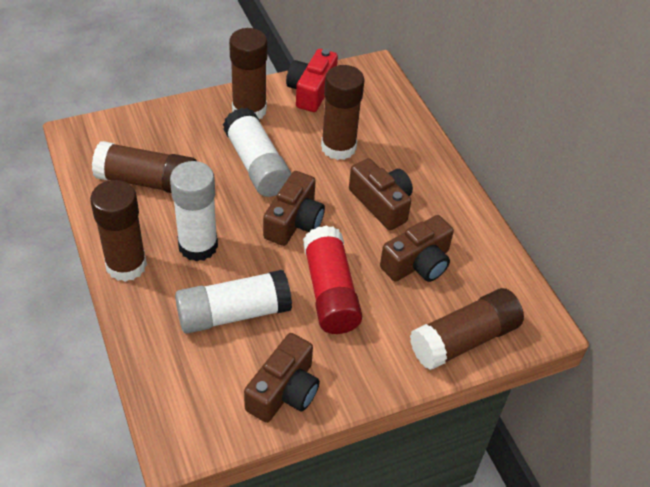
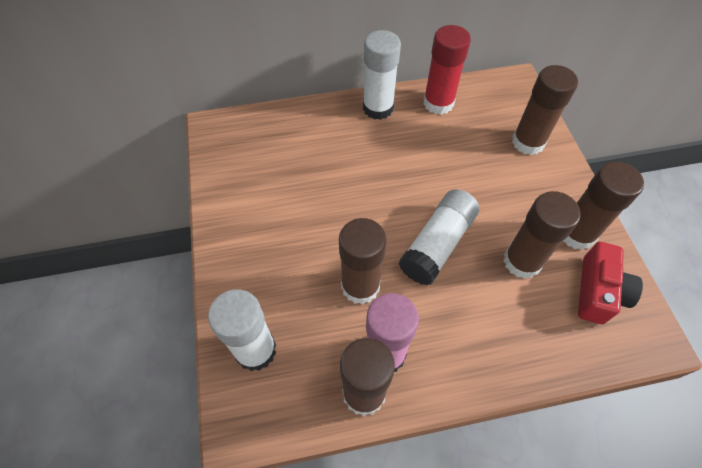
brown camera: 4 -> 0
pink glue stick: 0 -> 1

